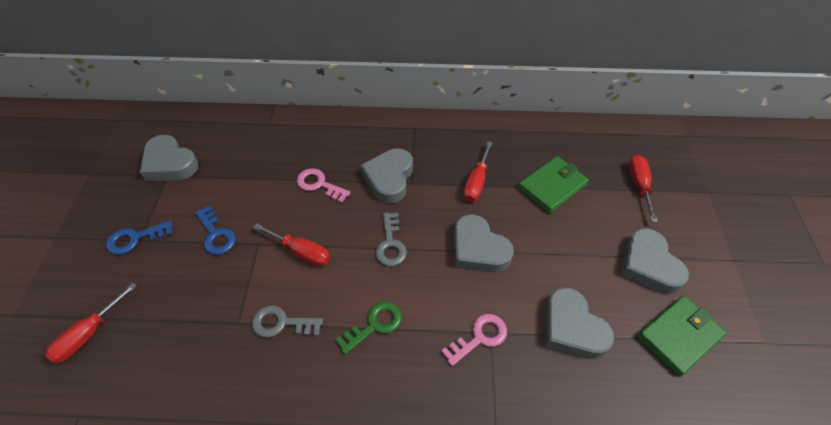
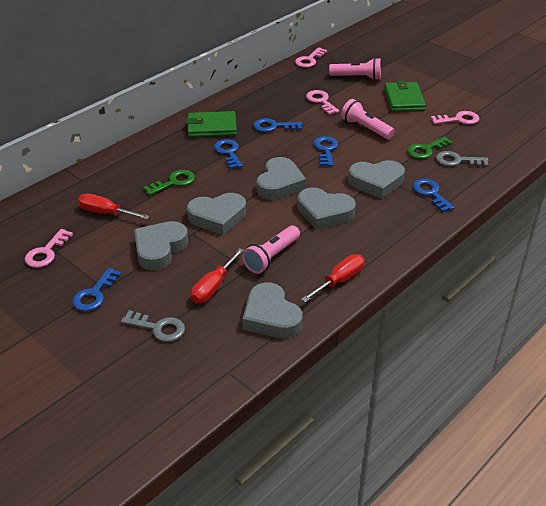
blue key: 2 -> 5
green key: 1 -> 2
grey heart: 5 -> 6
pink flashlight: 0 -> 3
pink key: 2 -> 4
red screwdriver: 4 -> 3

